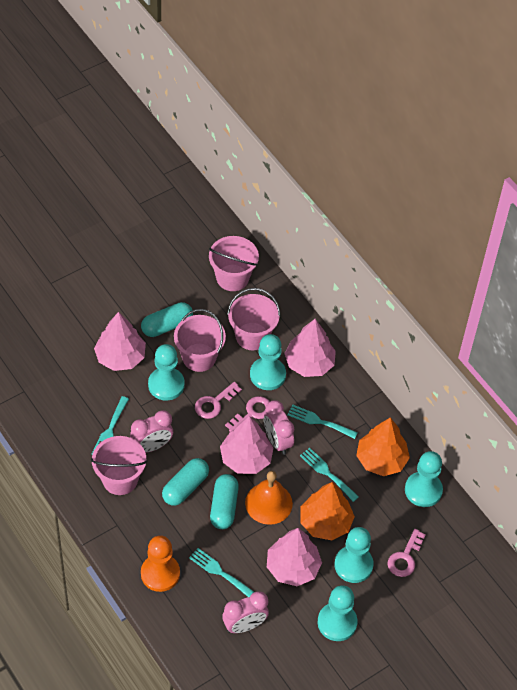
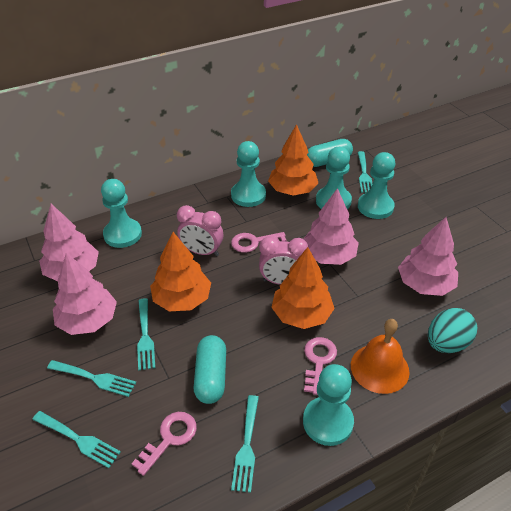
orange pawn: 1 -> 0
orange tree: 2 -> 3
pink bucket: 4 -> 0
pink clock: 3 -> 2
turquoise capsule: 3 -> 2
turquoise egg: 0 -> 1
turquoise fork: 4 -> 5

